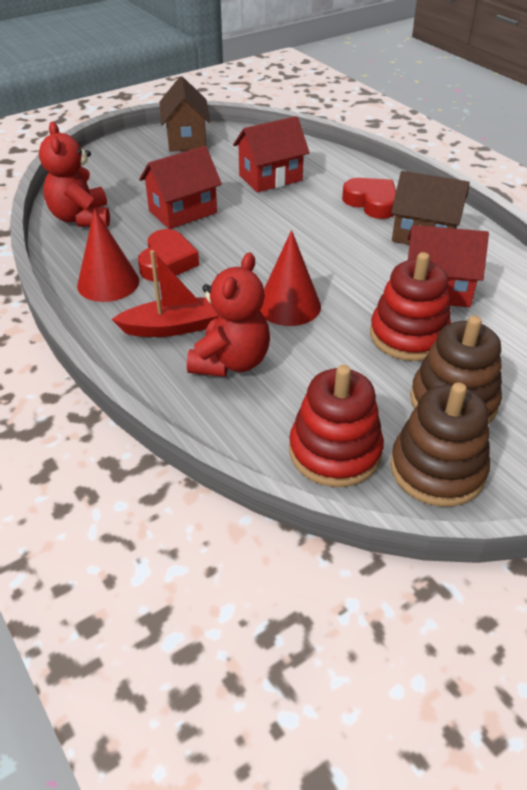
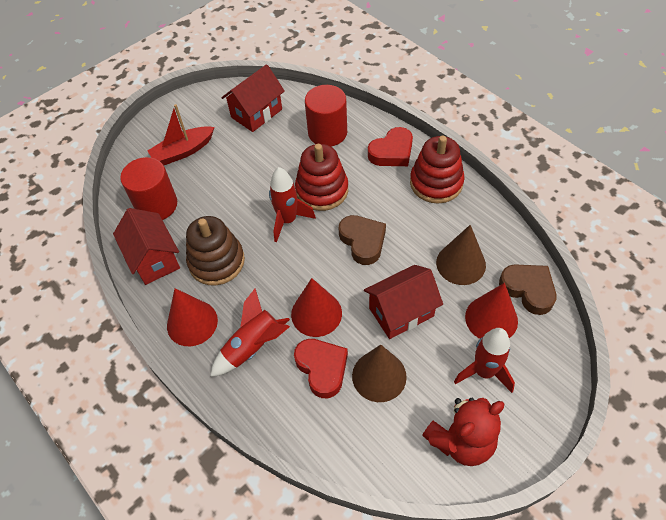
brown cone: 0 -> 2
brown heart: 0 -> 2
brown house: 2 -> 0
brown stacking toy: 2 -> 1
red cone: 2 -> 3
red cylinder: 0 -> 2
red rocket: 0 -> 3
red teddy bear: 2 -> 1

